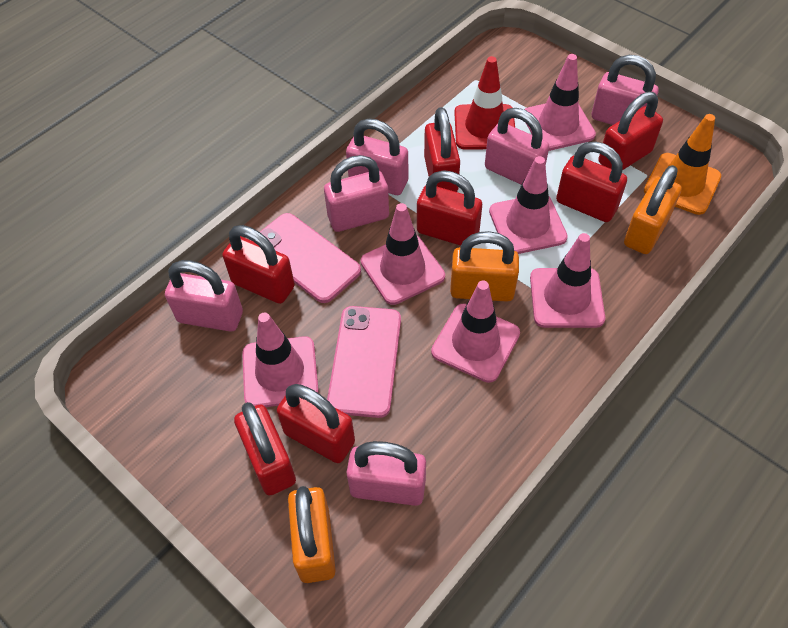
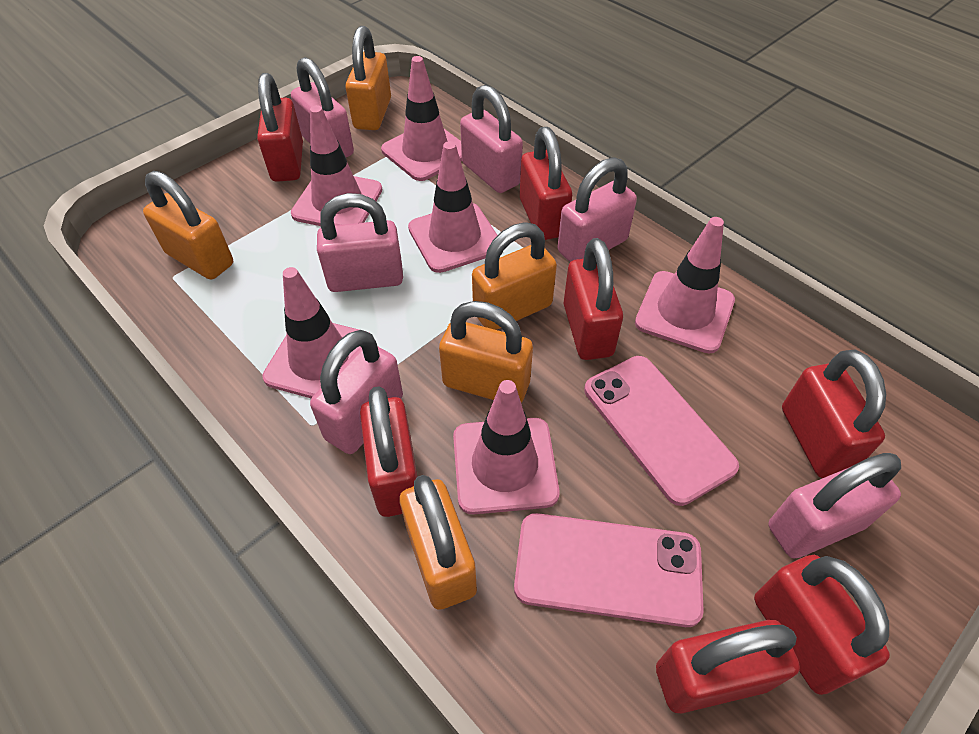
orange padlock: 3 -> 5
orange traffic cone: 1 -> 0
red traffic cone: 1 -> 0

